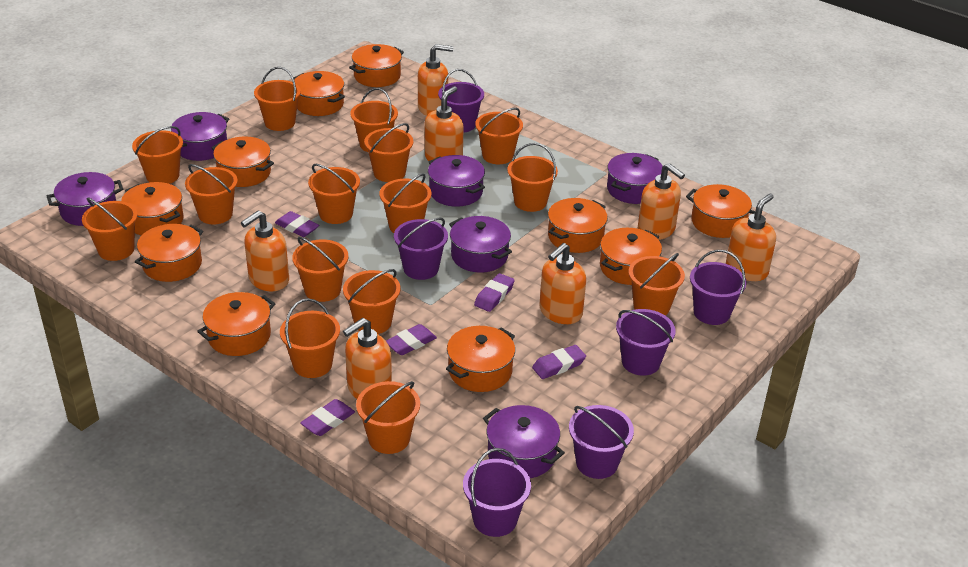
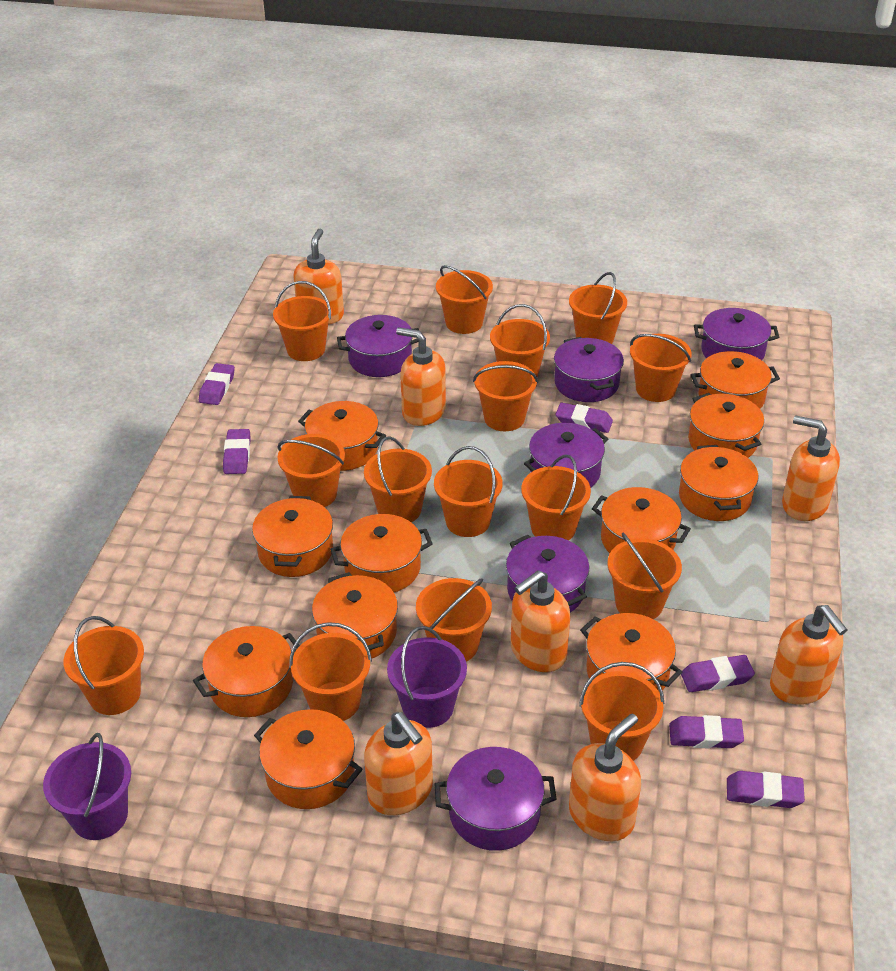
orange pot: 10 -> 11
purple bucket: 6 -> 2
purple eraser: 5 -> 6

